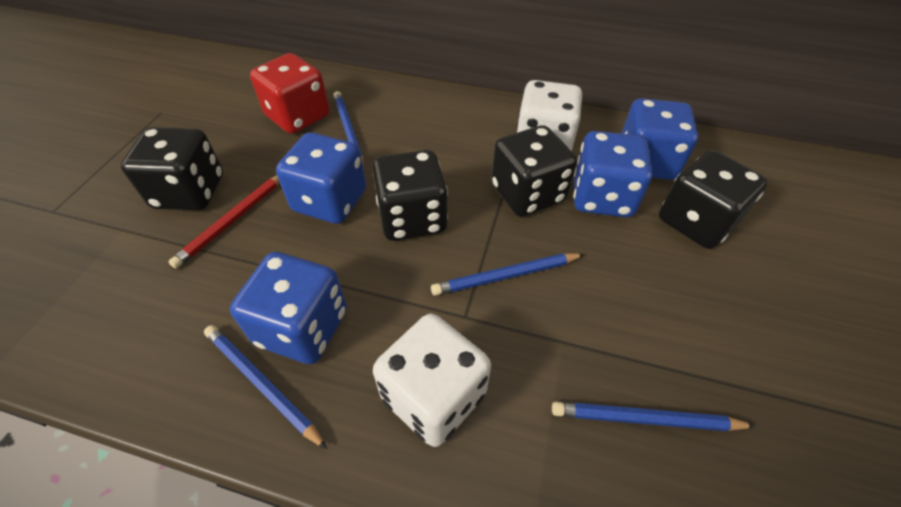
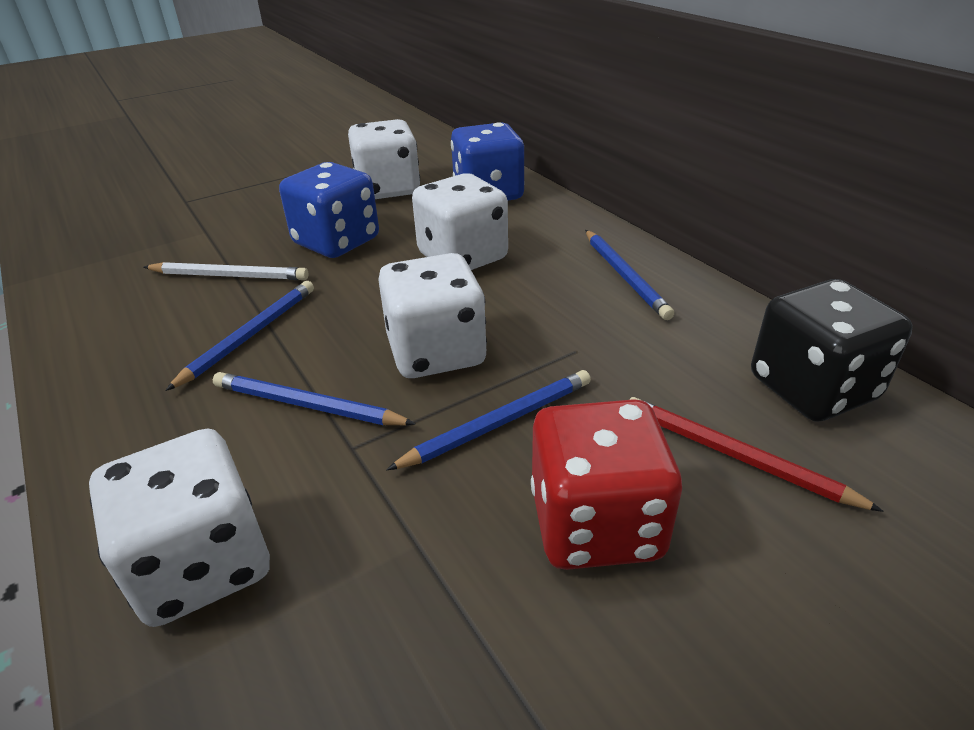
black dice: 4 -> 1
blue dice: 4 -> 2
white dice: 2 -> 4
white pencil: 0 -> 1

